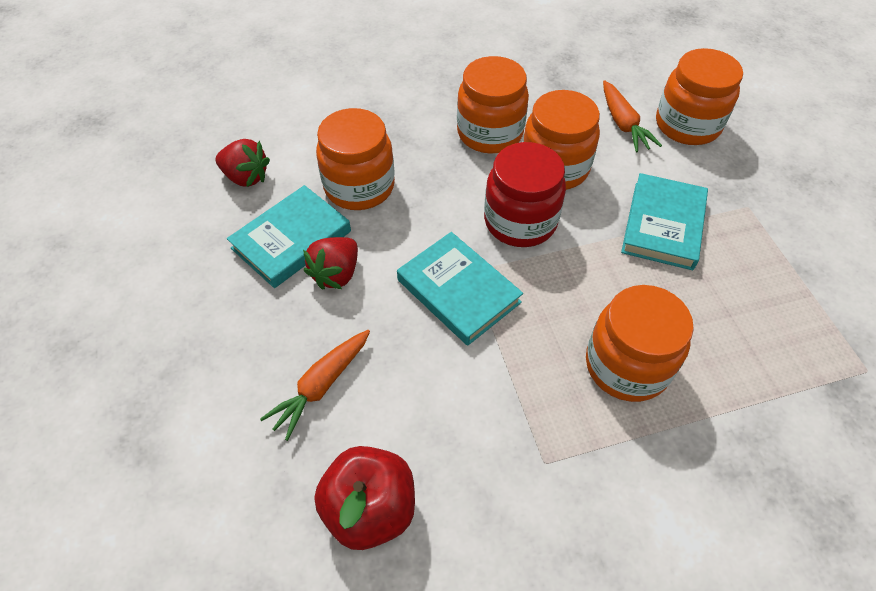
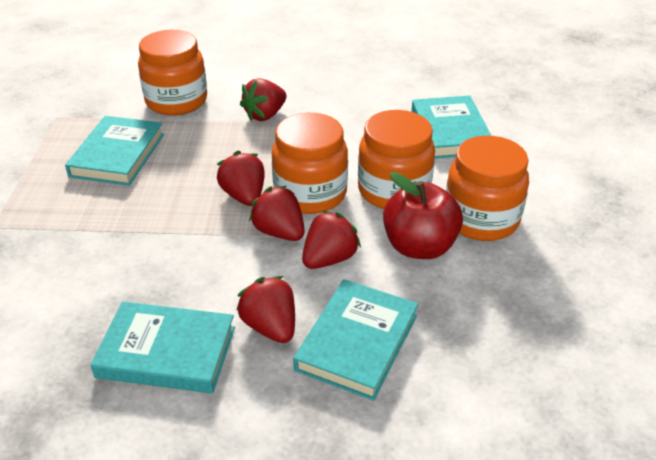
orange carrot: 2 -> 0
orange jar: 5 -> 4
red jar: 1 -> 0
red strawberry: 2 -> 5
turquoise book: 3 -> 4

